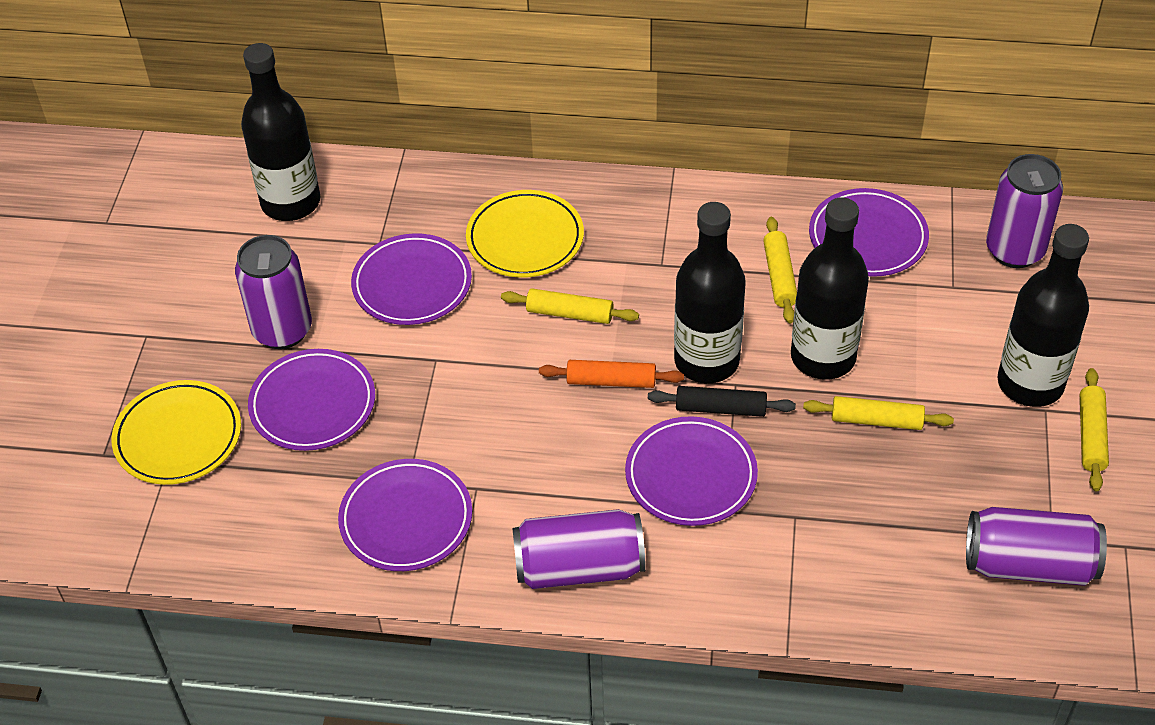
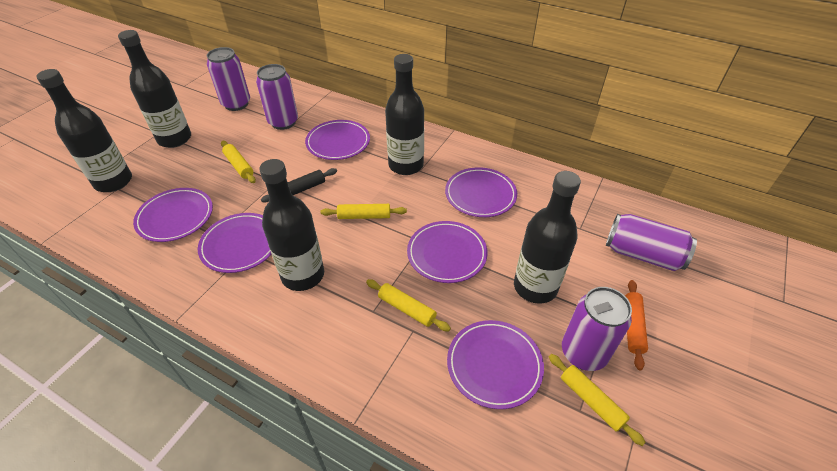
black bottle: 4 -> 5
purple plate: 5 -> 6
yellow plate: 2 -> 0

